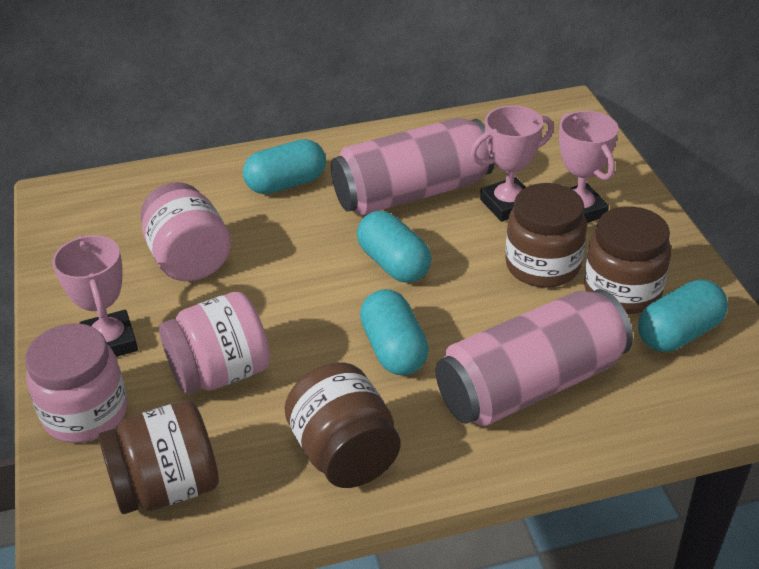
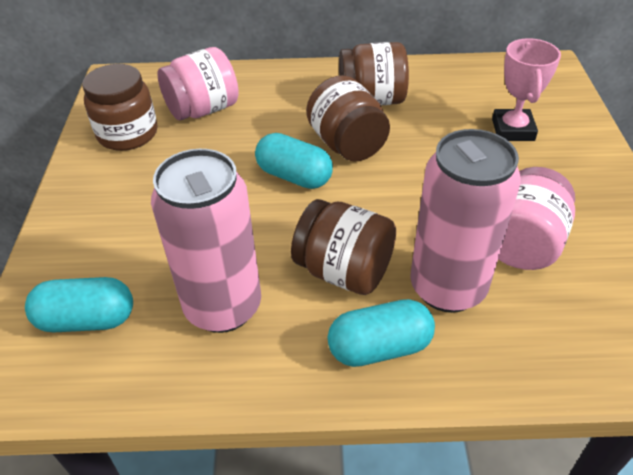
pink jar: 3 -> 2
pink trophy: 3 -> 1
turquoise capsule: 4 -> 3

